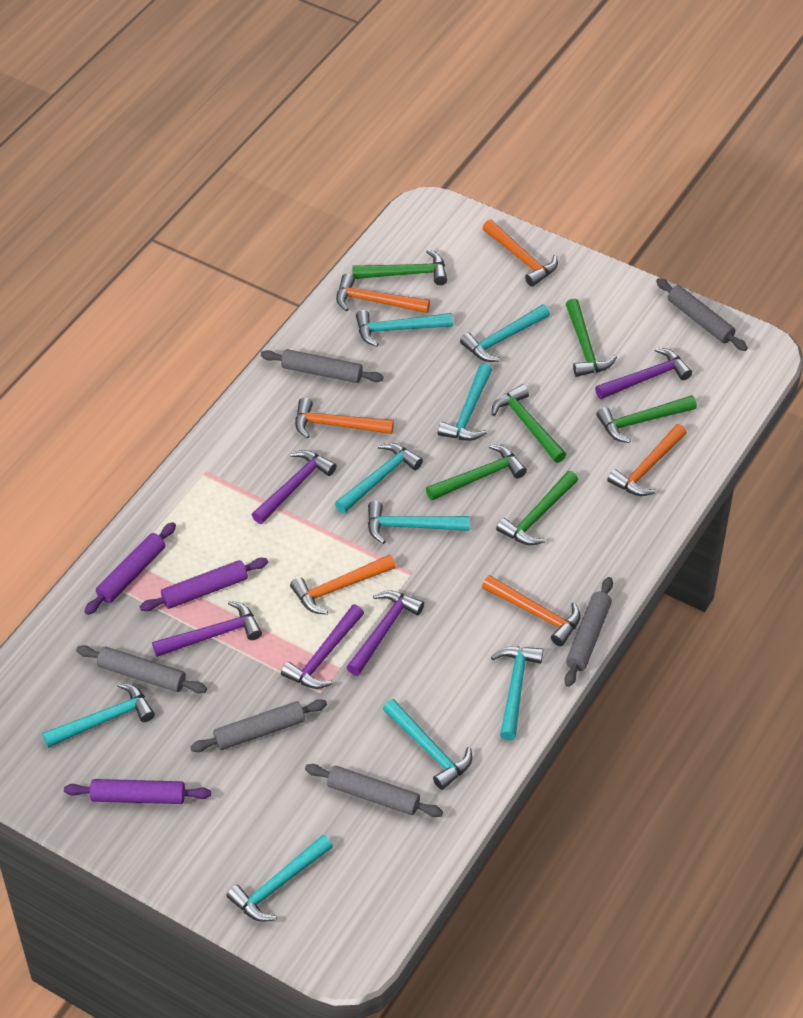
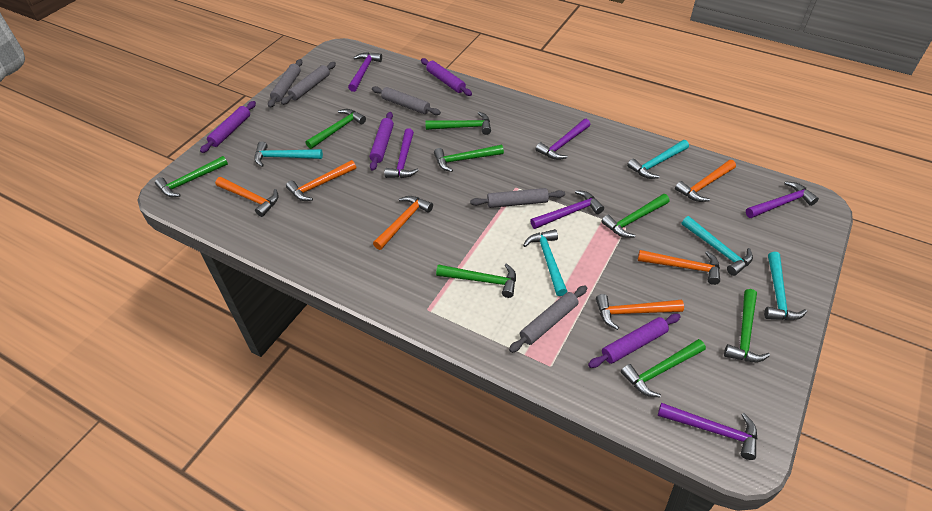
green hammer: 6 -> 8
grey rolling pin: 6 -> 5
purple hammer: 5 -> 6
purple rolling pin: 3 -> 4
turquoise hammer: 9 -> 5

